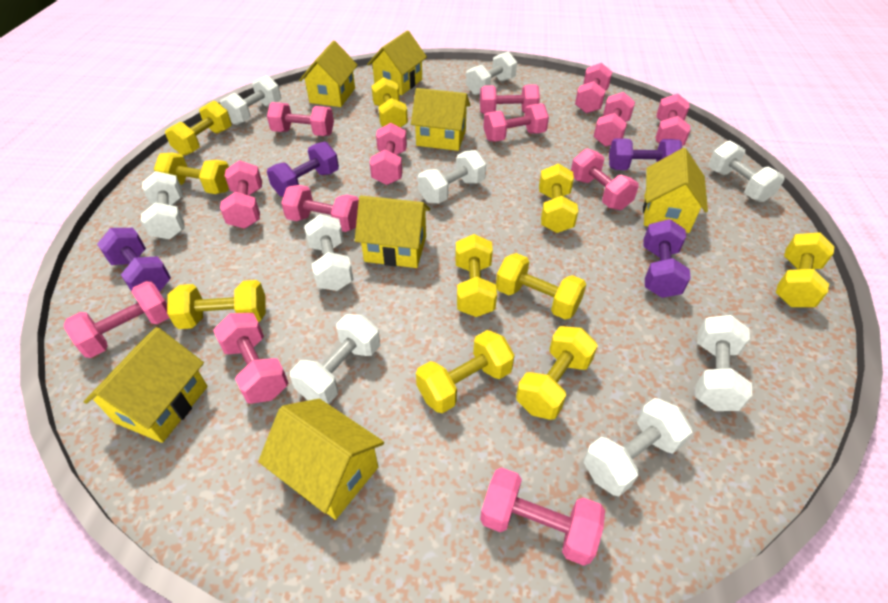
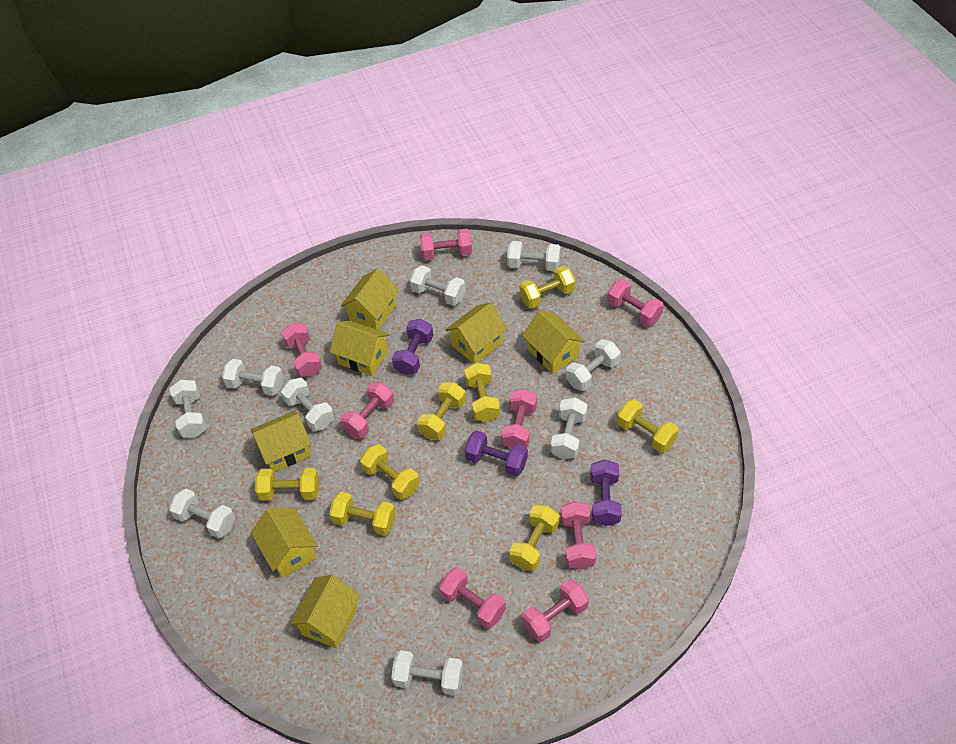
pink dumbbell: 13 -> 8
purple dumbbell: 4 -> 3
yellow dumbbell: 10 -> 8

